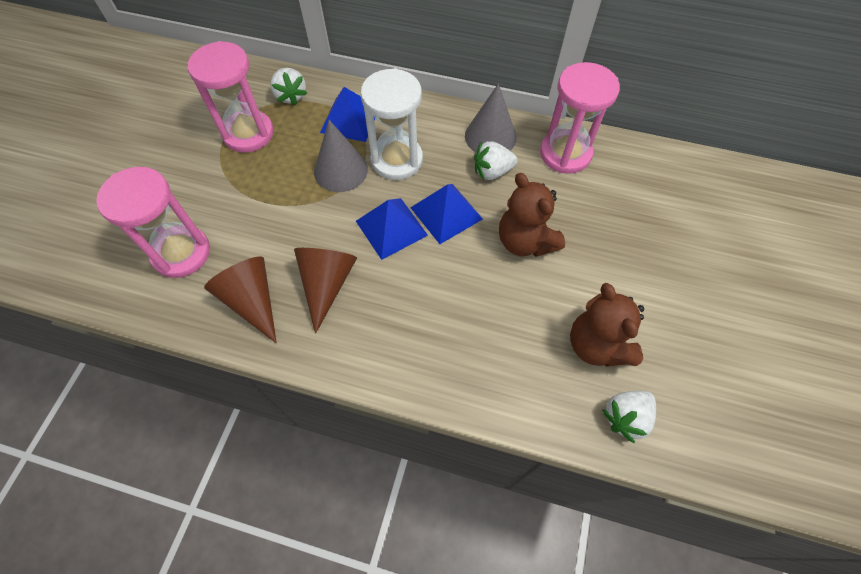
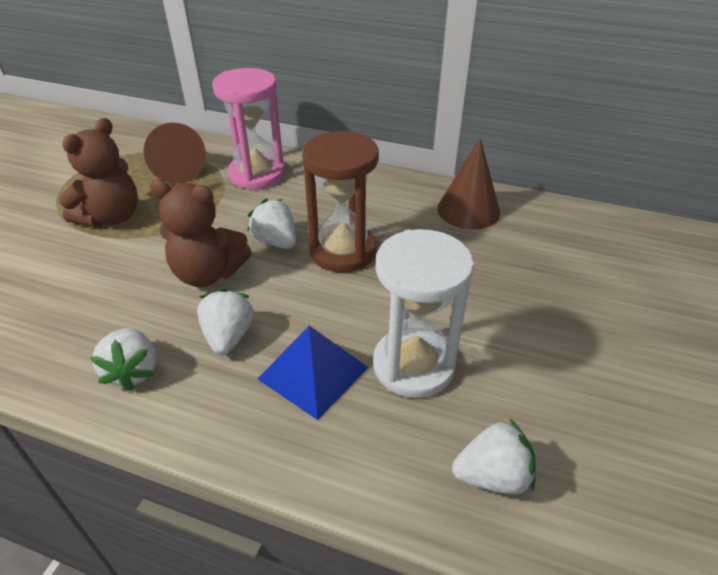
blue pyramid: 3 -> 1
brown hourglass: 0 -> 1
grey cone: 2 -> 0
pink hourglass: 3 -> 1
white strawberry: 3 -> 4

